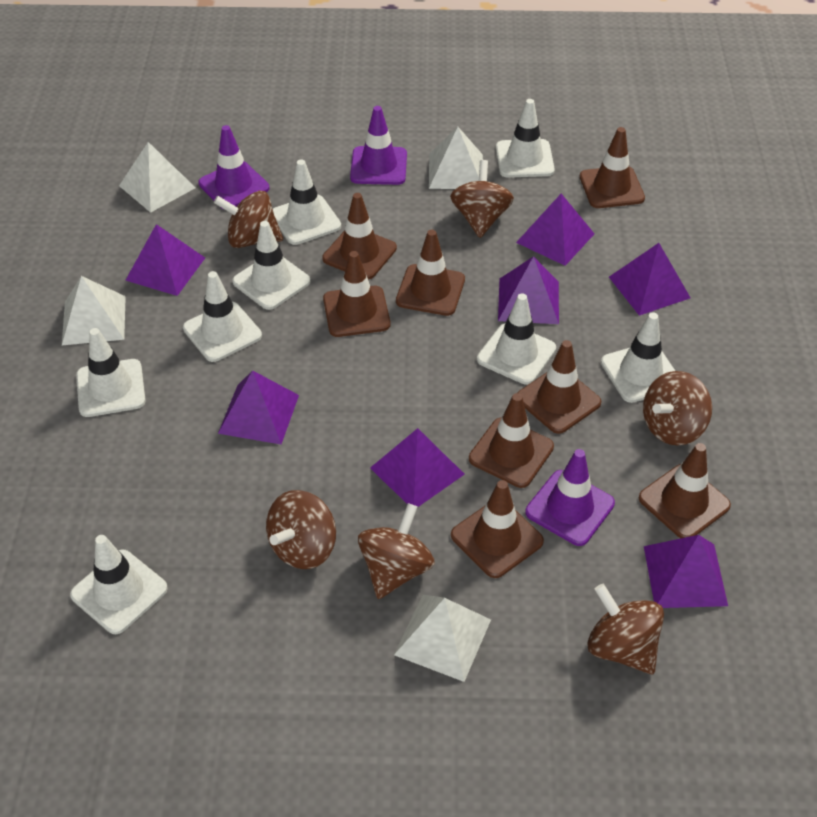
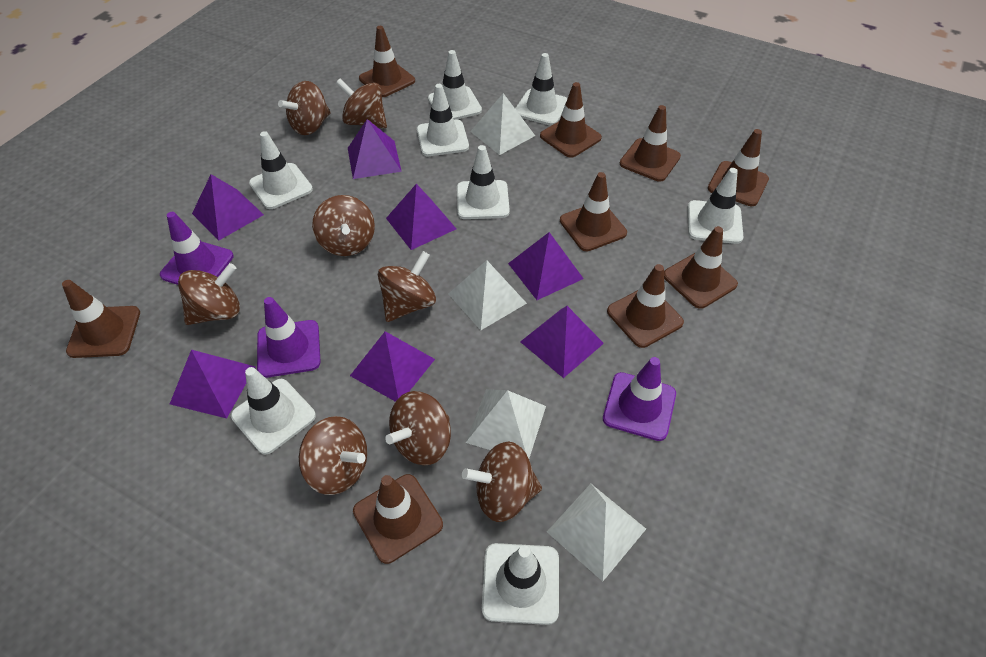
brown spinning top: 6 -> 8
brown traffic cone: 8 -> 9

